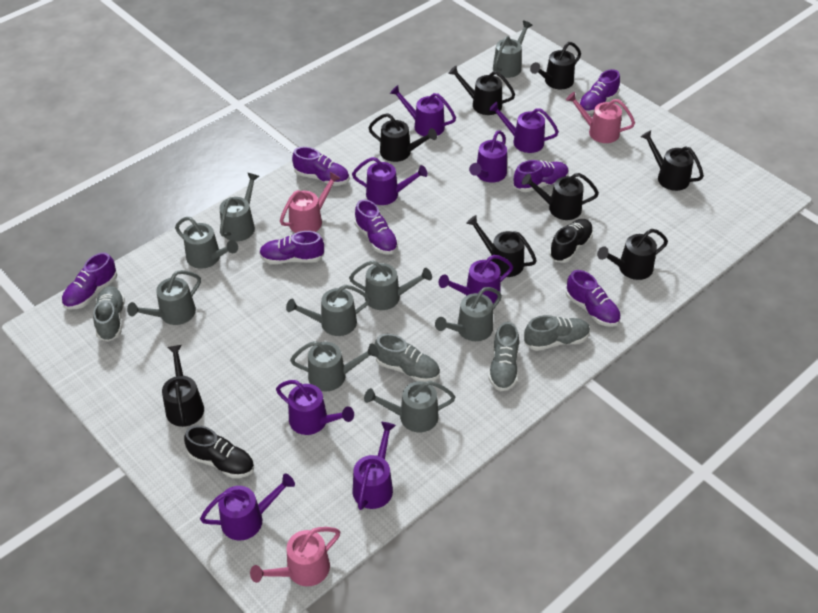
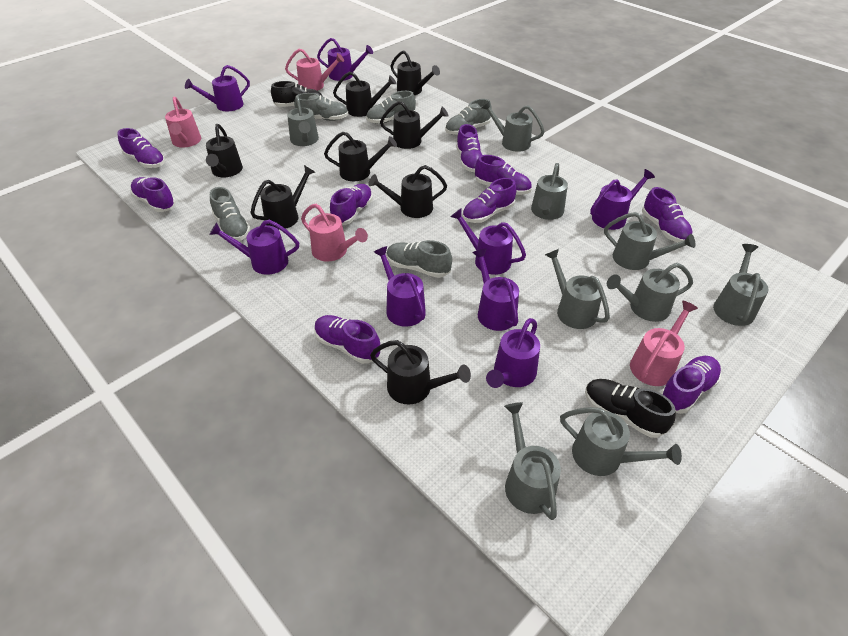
grey shoe: 4 -> 5
pink watering can: 3 -> 4
purple shoe: 7 -> 9

